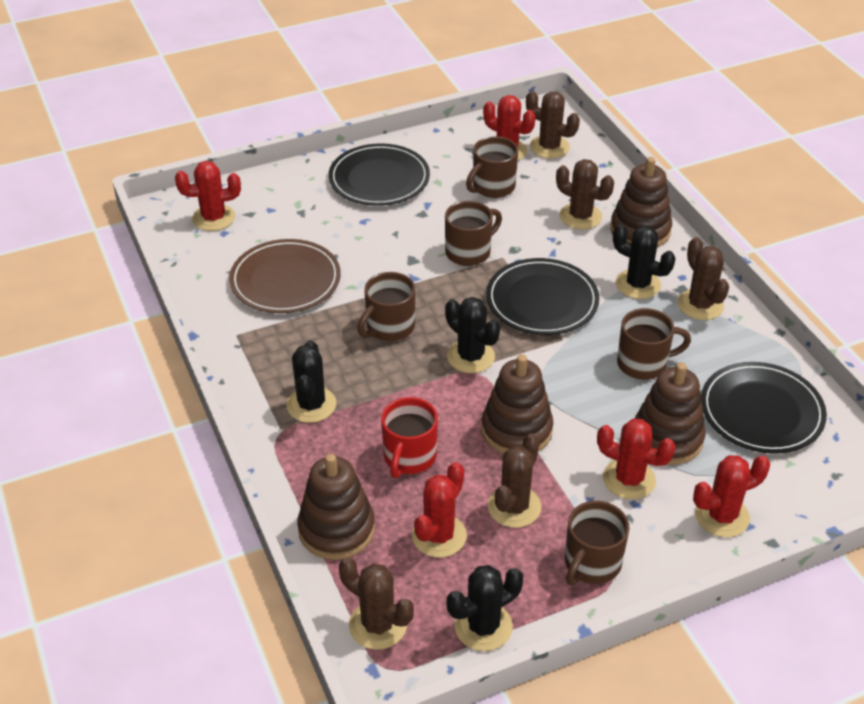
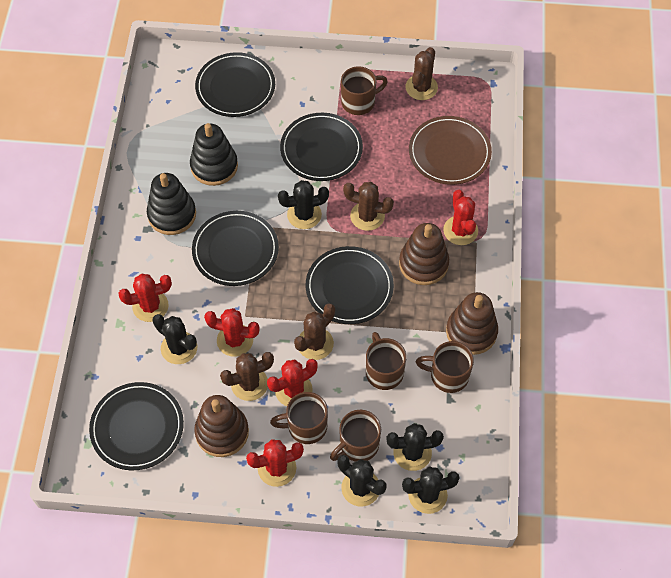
black cactus: 4 -> 5
black plate: 3 -> 5
black stacking toy: 0 -> 2
brown cactus: 5 -> 4
brown stacking toy: 4 -> 3
red mug: 1 -> 0

